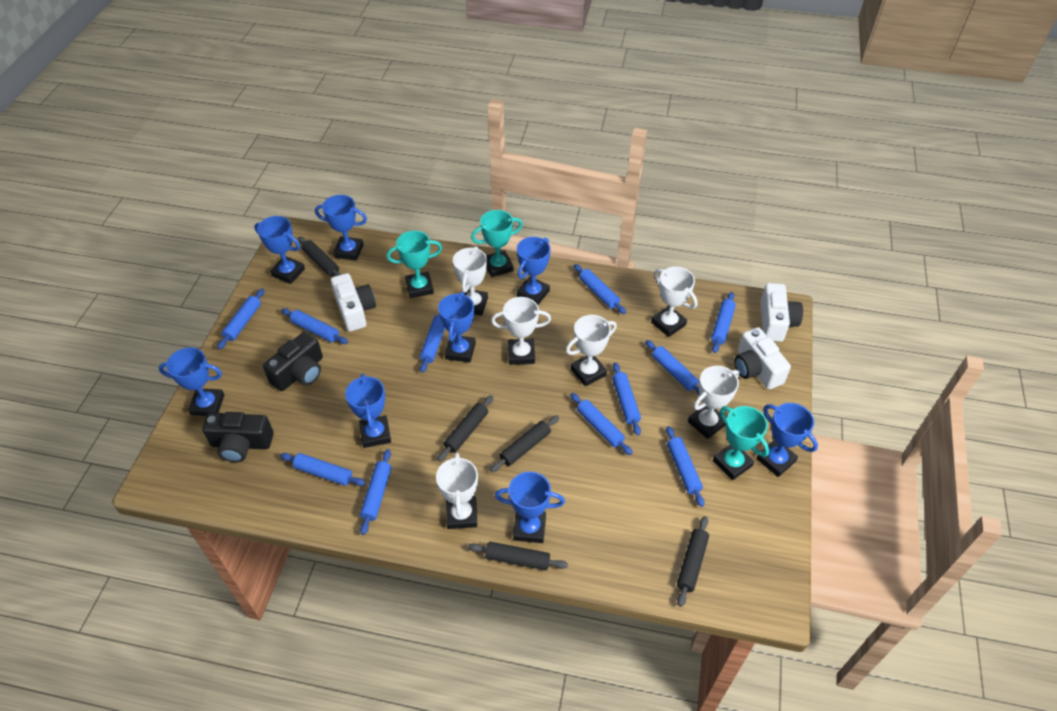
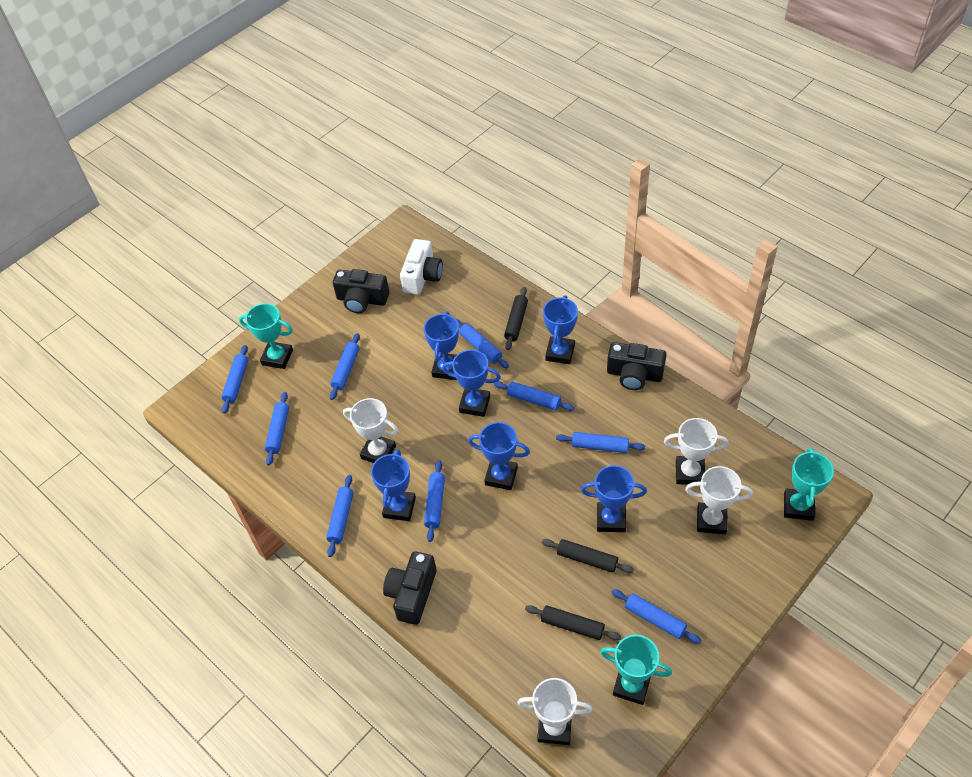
black camera: 2 -> 3
black rolling pin: 5 -> 3
blue rolling pin: 11 -> 9
blue trophy: 8 -> 6
white camera: 3 -> 1
white trophy: 6 -> 4

